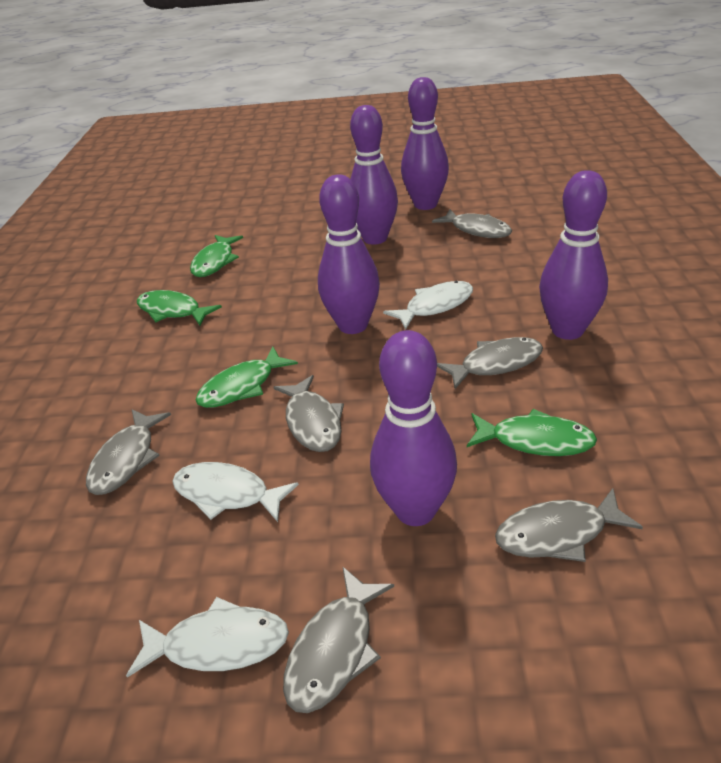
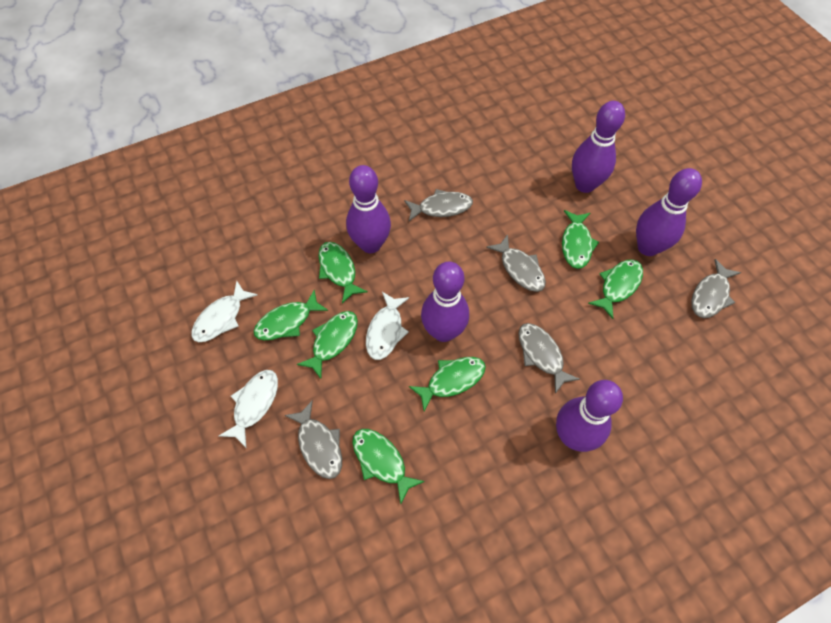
green fish: 4 -> 7
grey fish: 6 -> 5

